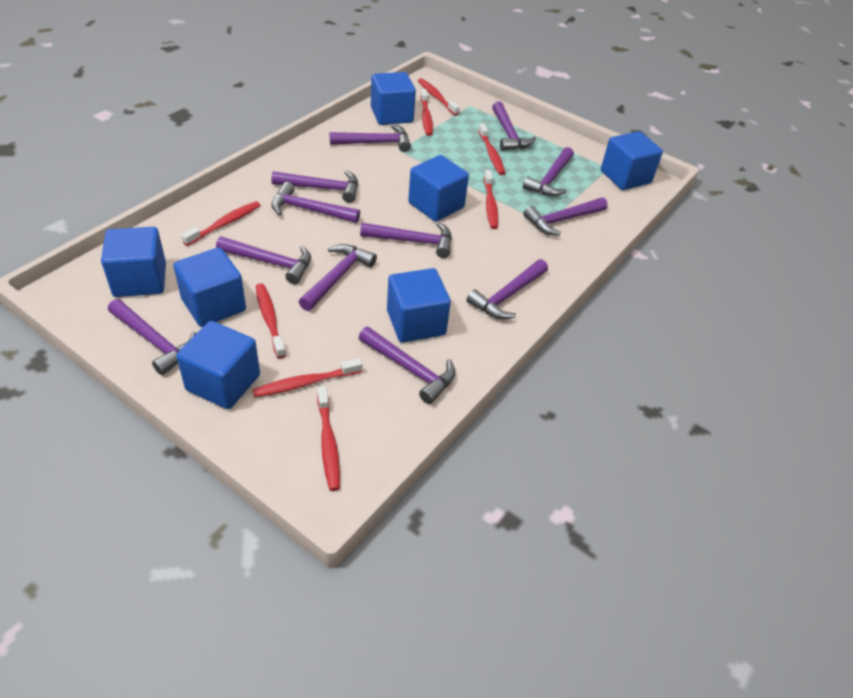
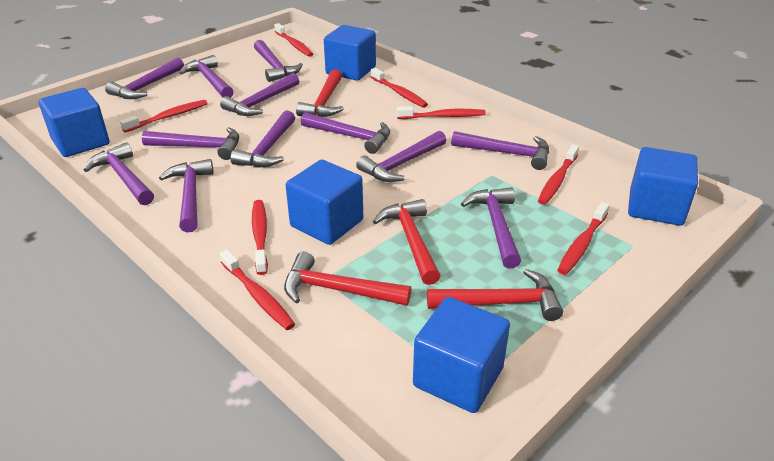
blue cube: 7 -> 5
red hammer: 0 -> 4

